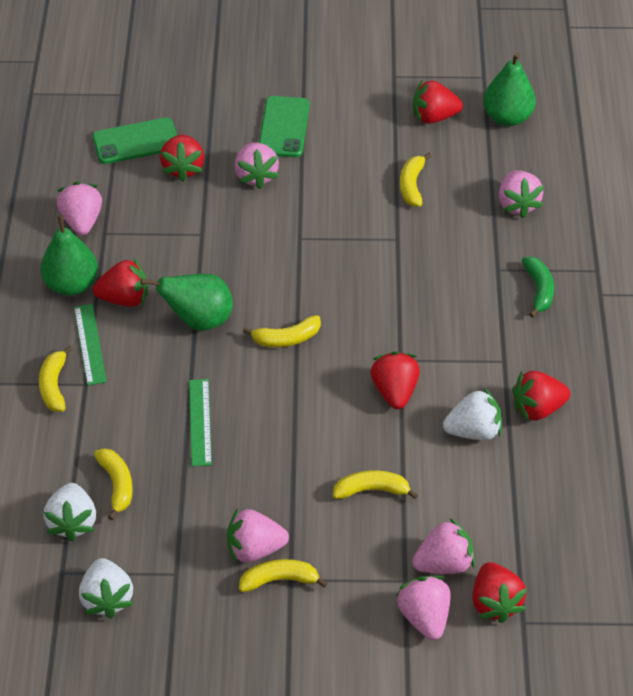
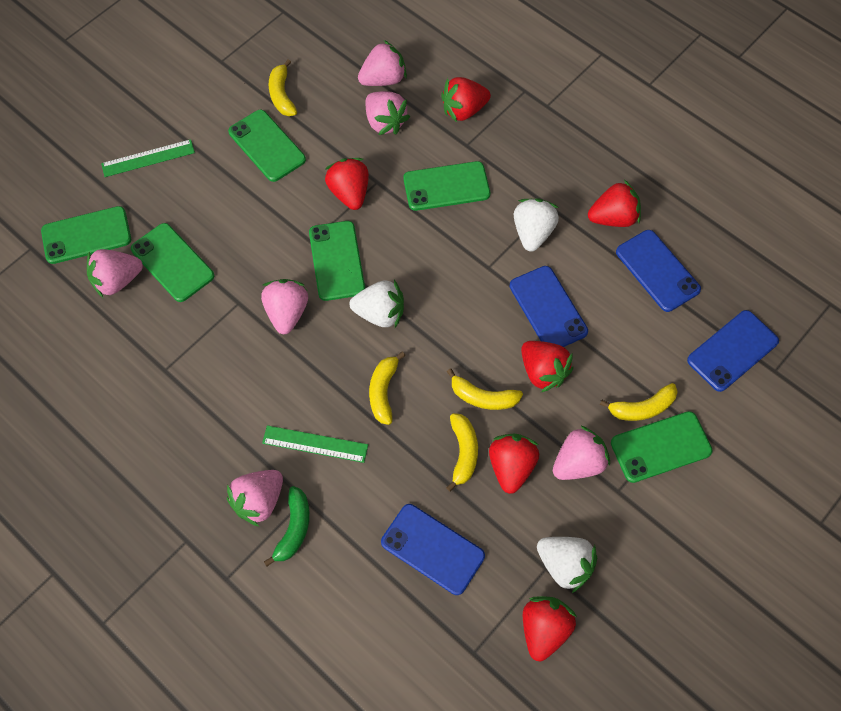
blue phone: 0 -> 4
green pear: 3 -> 0
green phone: 2 -> 6
yellow banana: 6 -> 5

